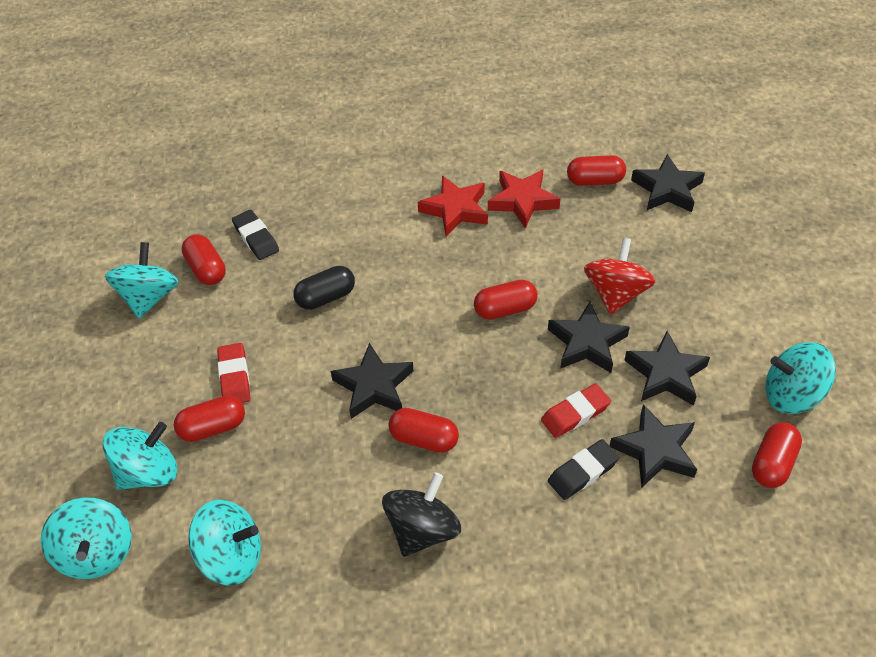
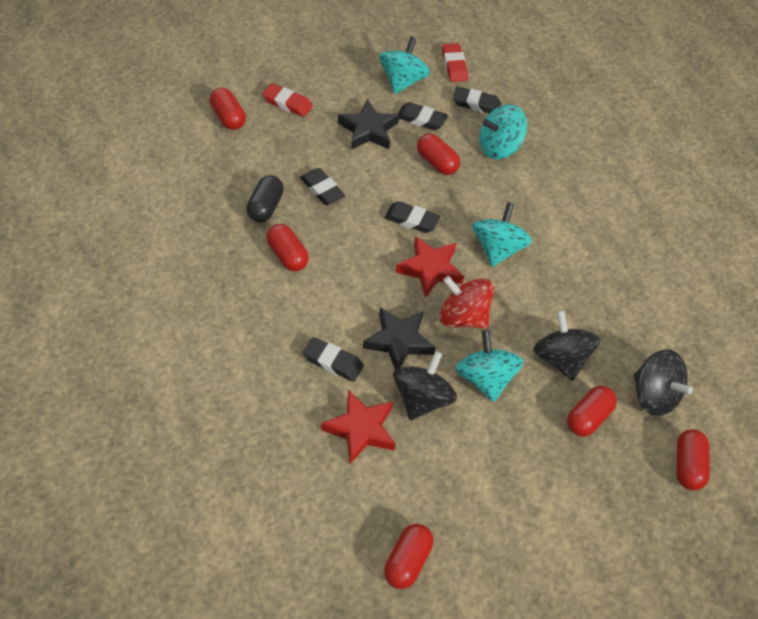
black eraser: 2 -> 5
black spinning top: 1 -> 3
black star: 5 -> 2
turquoise spinning top: 5 -> 4

